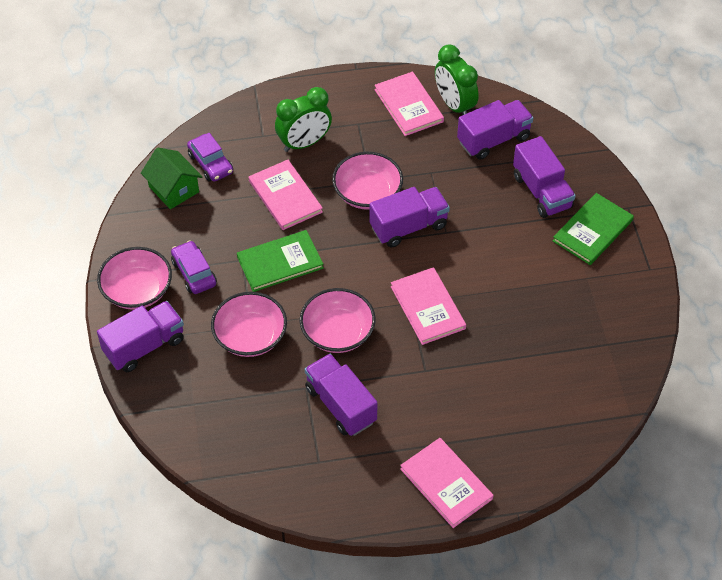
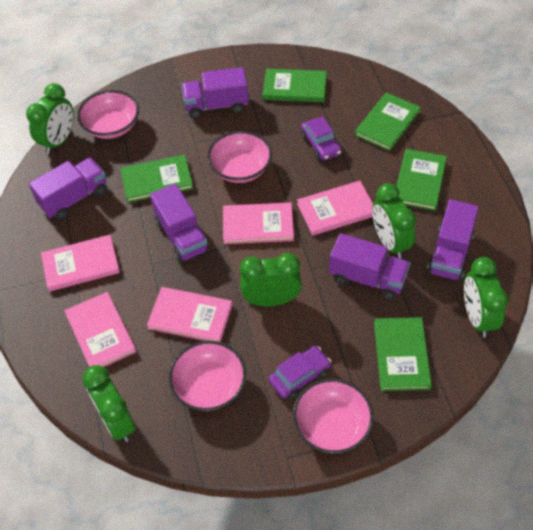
green book: 2 -> 5
green clock: 2 -> 5
green house: 1 -> 0
pink book: 4 -> 5

